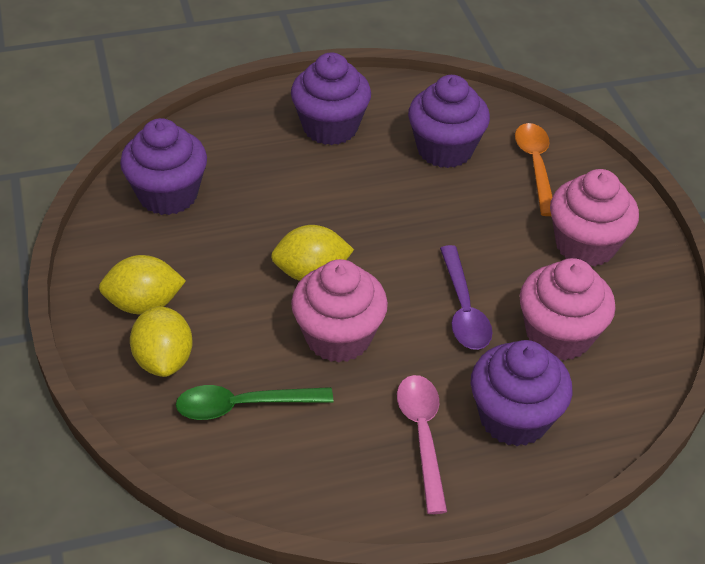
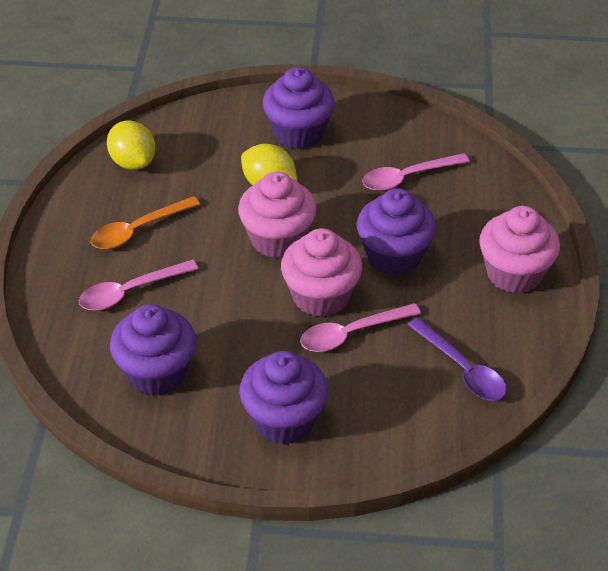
green spoon: 1 -> 0
pink spoon: 1 -> 3
yellow lemon: 3 -> 2

